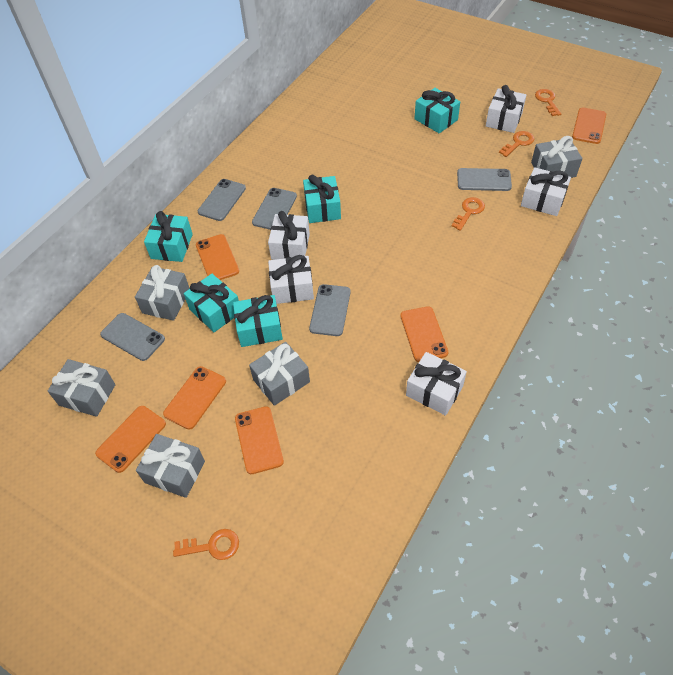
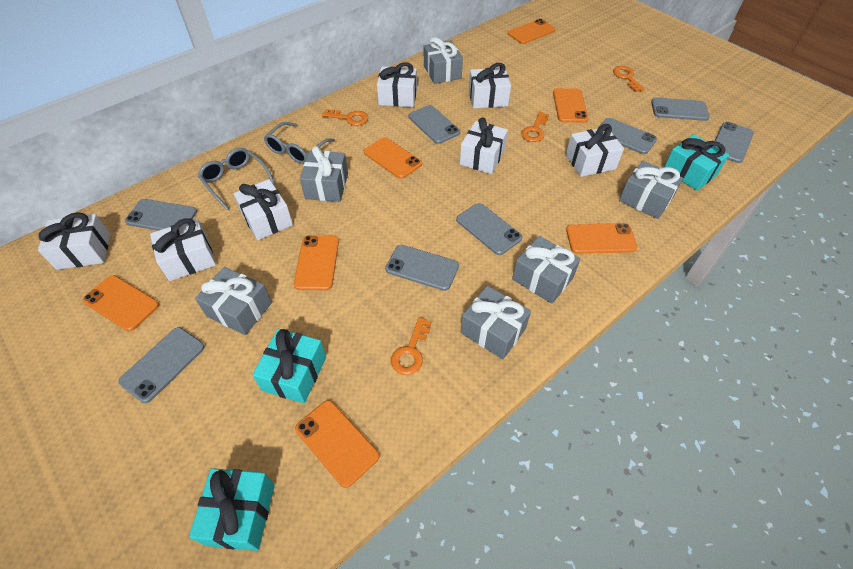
grey gift: 5 -> 6
grey glasses: 0 -> 2
grey phone: 5 -> 8
orange phone: 6 -> 7
turquoise gift: 5 -> 3
white gift: 5 -> 7

